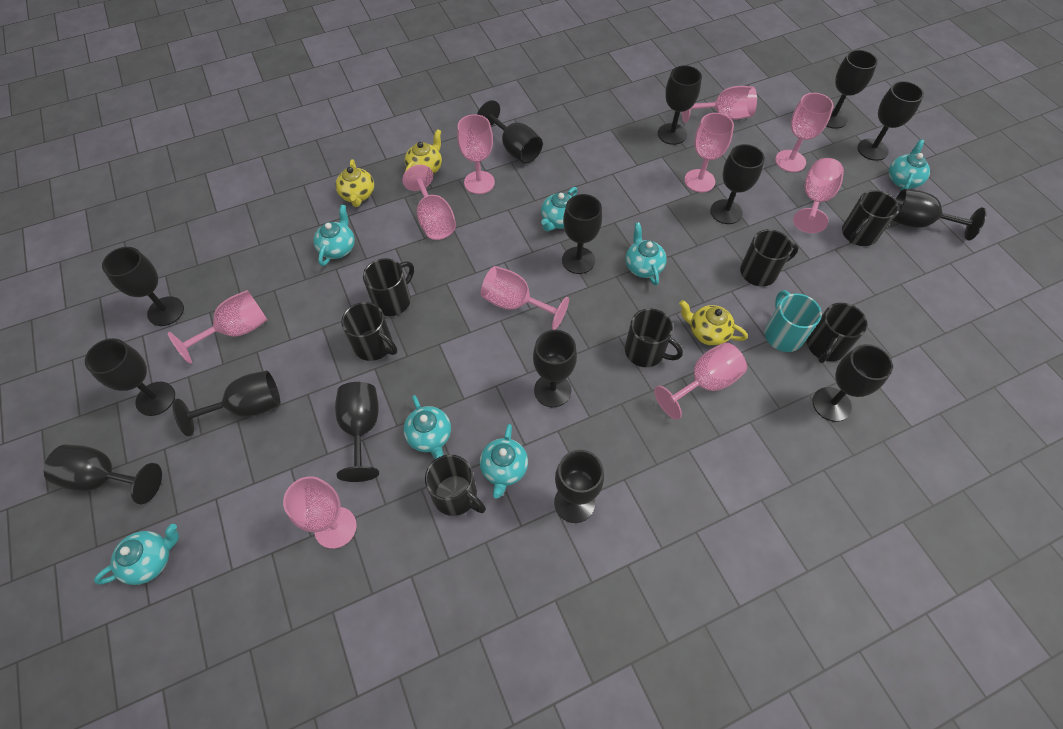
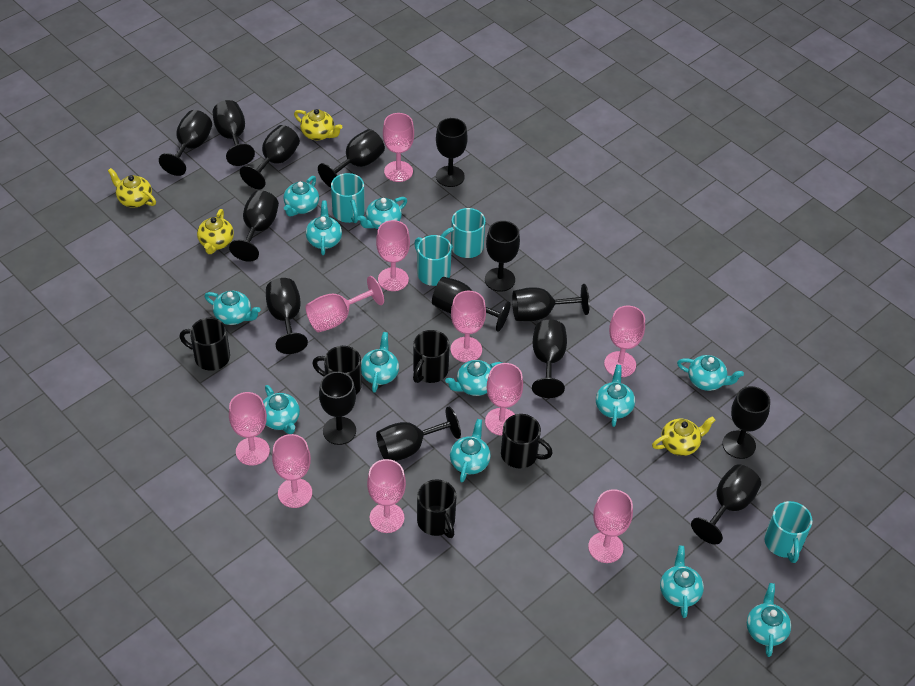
black mug: 7 -> 5
turquoise mug: 1 -> 4
turquoise teapot: 7 -> 12
yellow teapot: 3 -> 4

